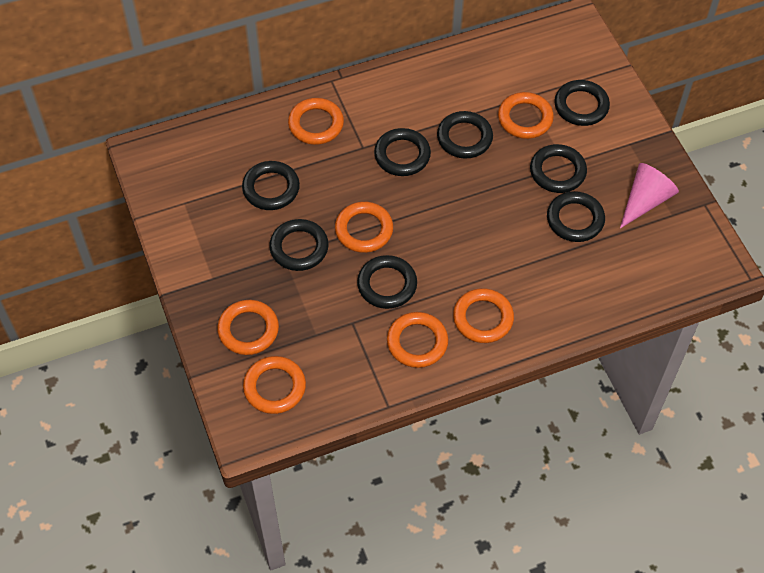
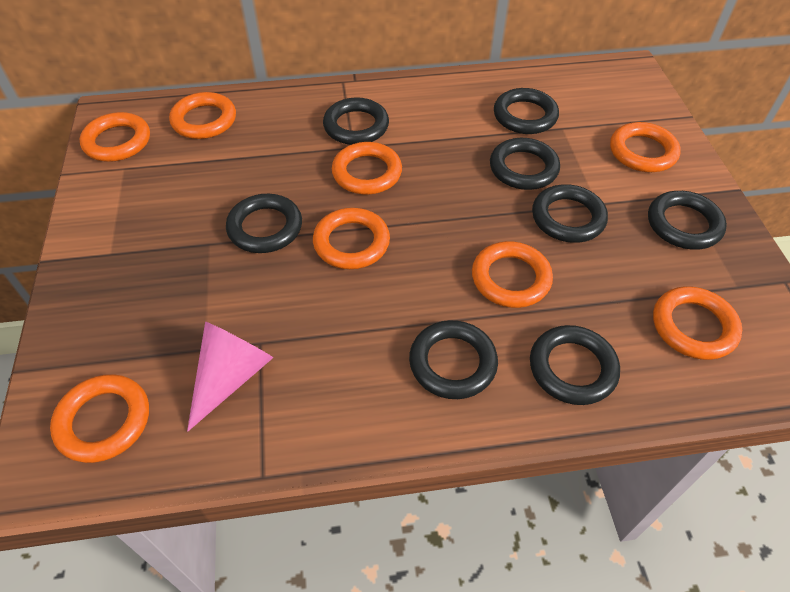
orange ring: 7 -> 8

